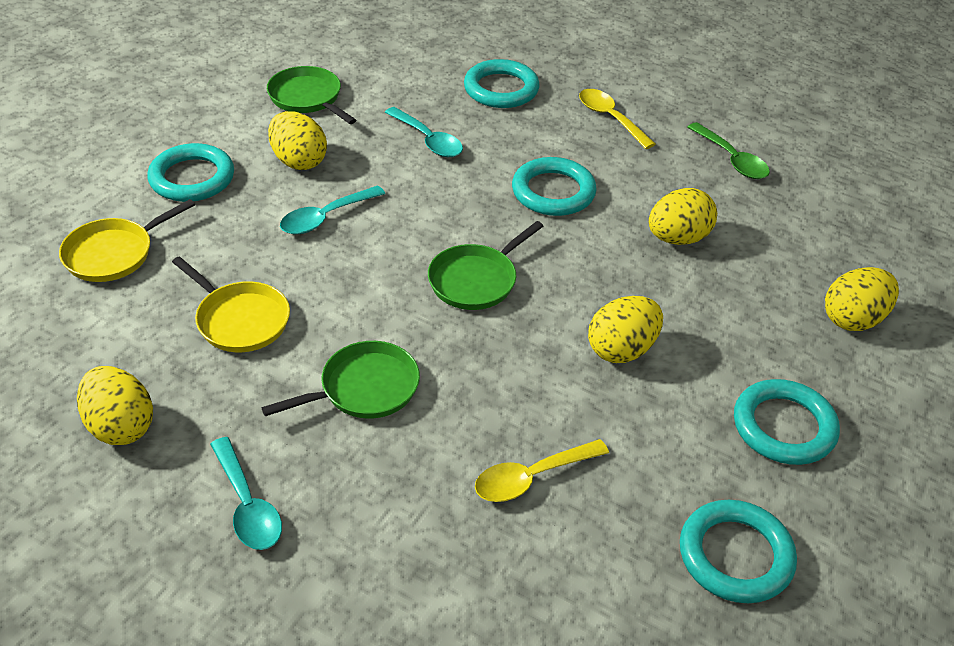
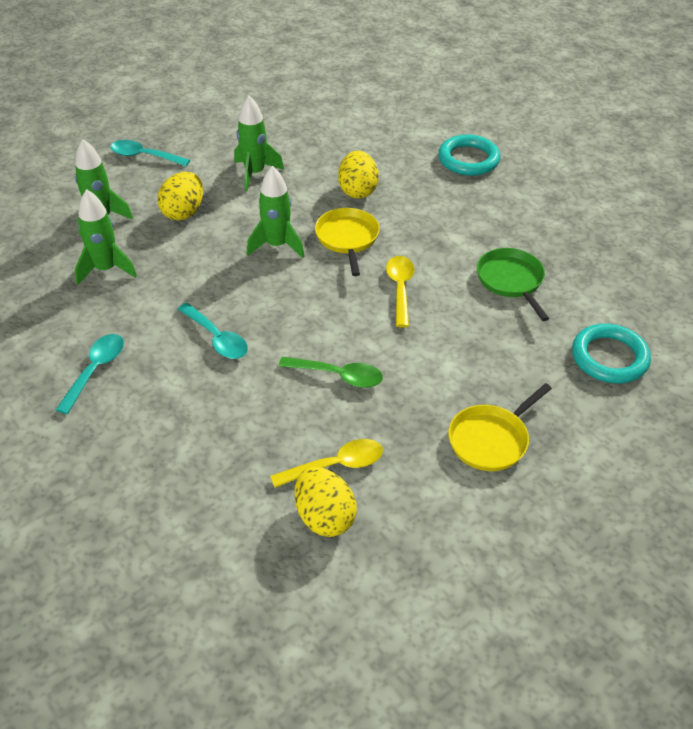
green pan: 3 -> 1
green rocket: 0 -> 4
turquoise ring: 5 -> 2
yellow egg: 5 -> 3

